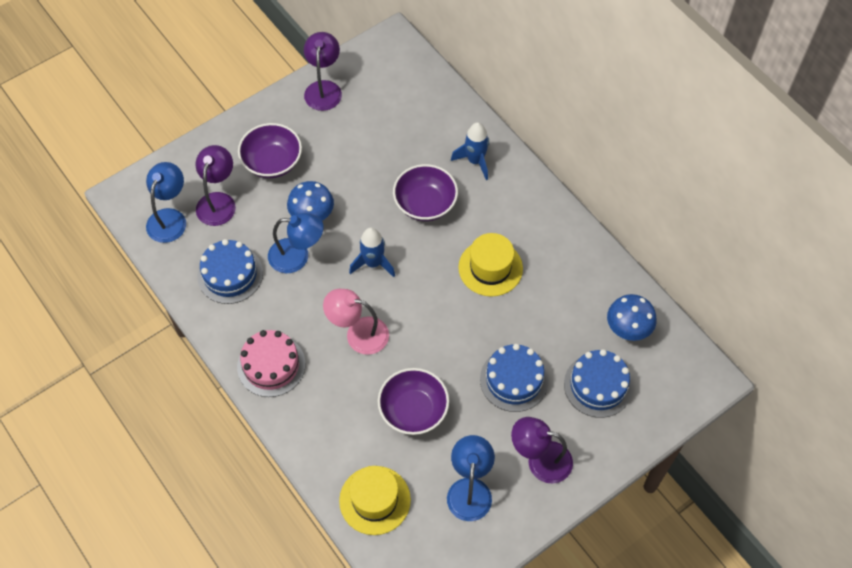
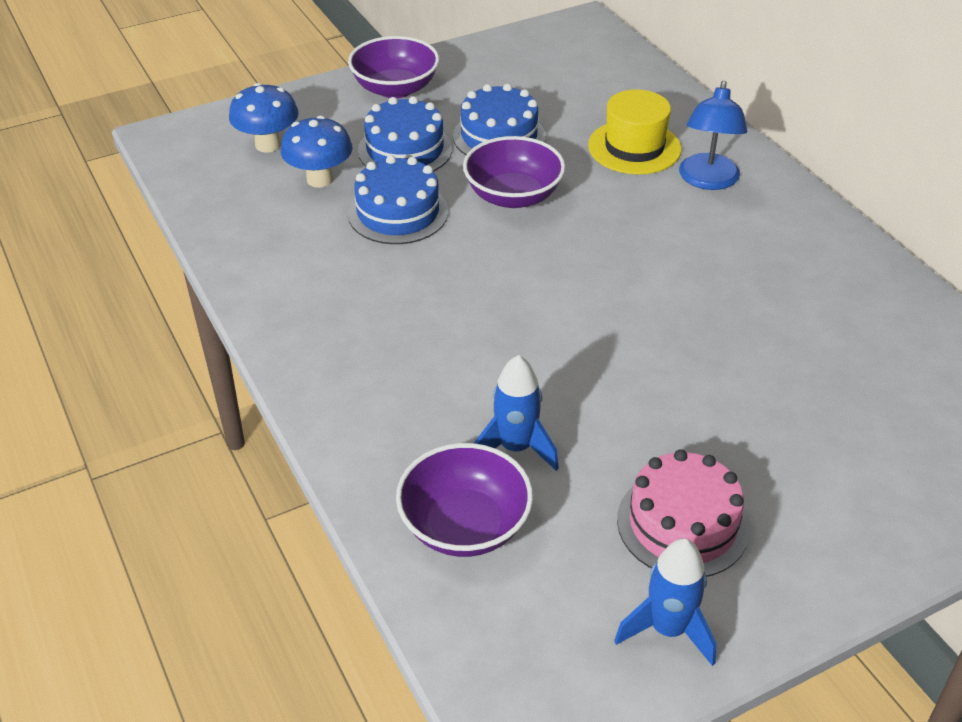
blue lamp: 3 -> 1
pink lamp: 1 -> 0
purple lamp: 3 -> 0
yellow hat: 2 -> 1

